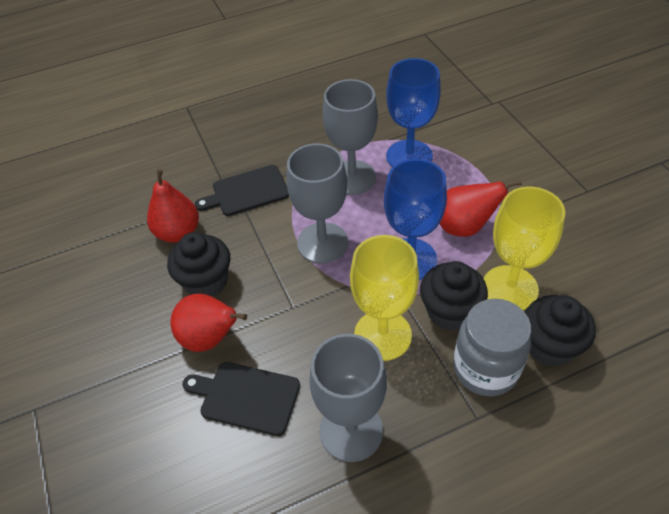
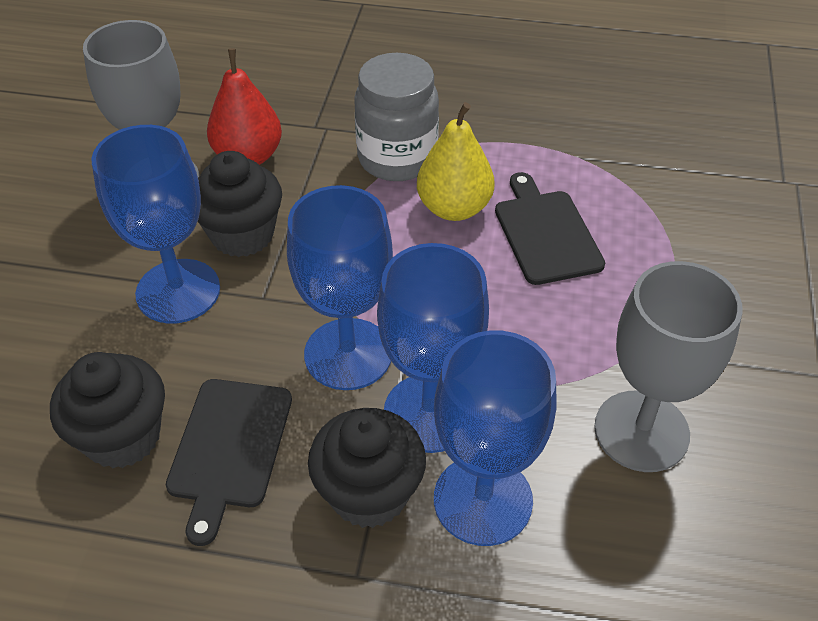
blue goblet: 2 -> 4
grey goblet: 3 -> 2
red pear: 3 -> 1
yellow goblet: 2 -> 0
yellow pear: 0 -> 1

